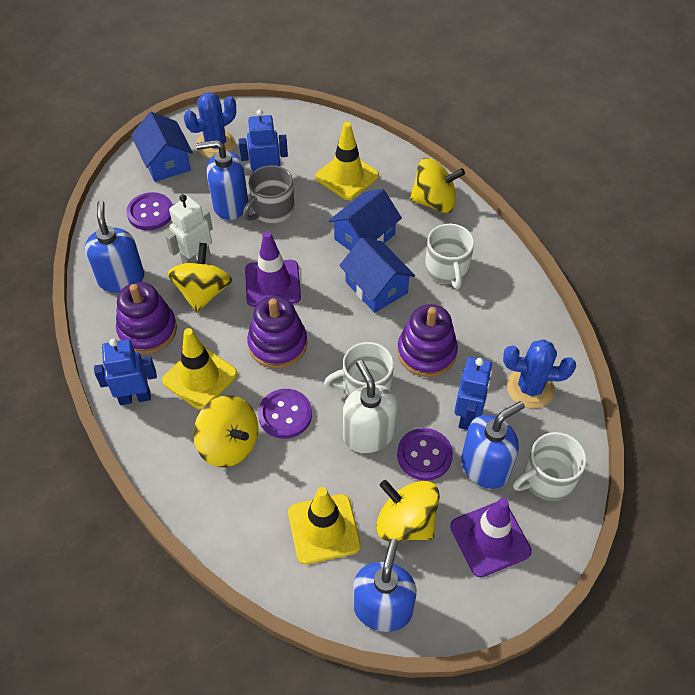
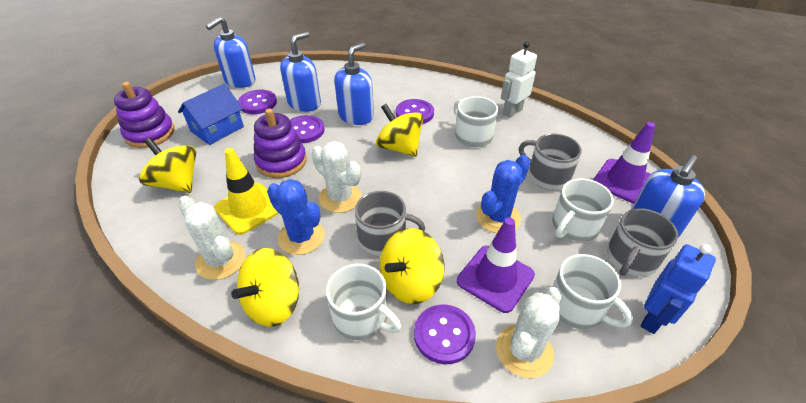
blue house: 3 -> 1
blue robot: 3 -> 1
grey mug: 1 -> 3
purple button: 3 -> 4
purple stacking toy: 3 -> 2
white cactus: 0 -> 3
white mug: 3 -> 4
white soap dispenser: 1 -> 0
yellow traffic cone: 3 -> 1

